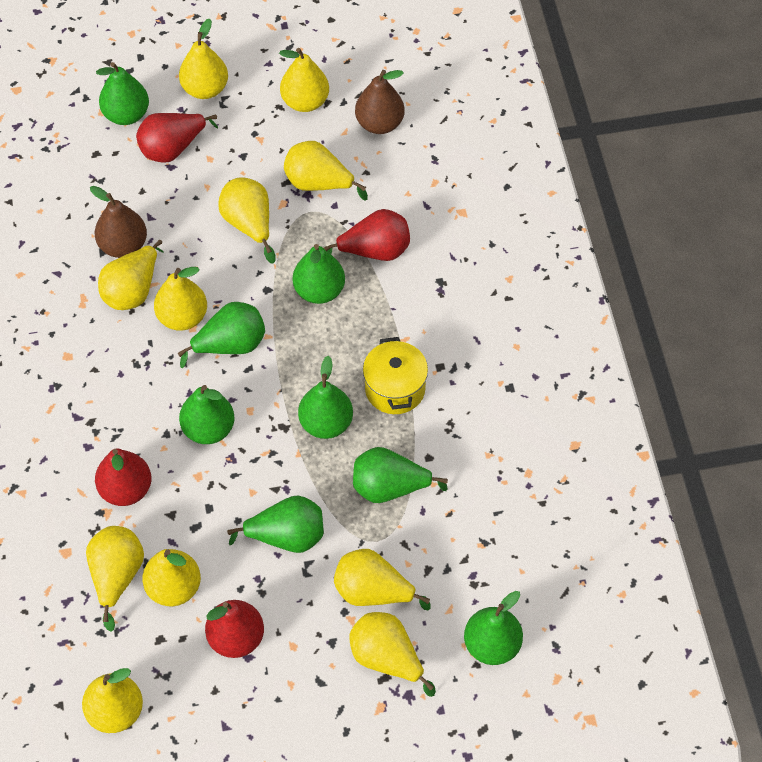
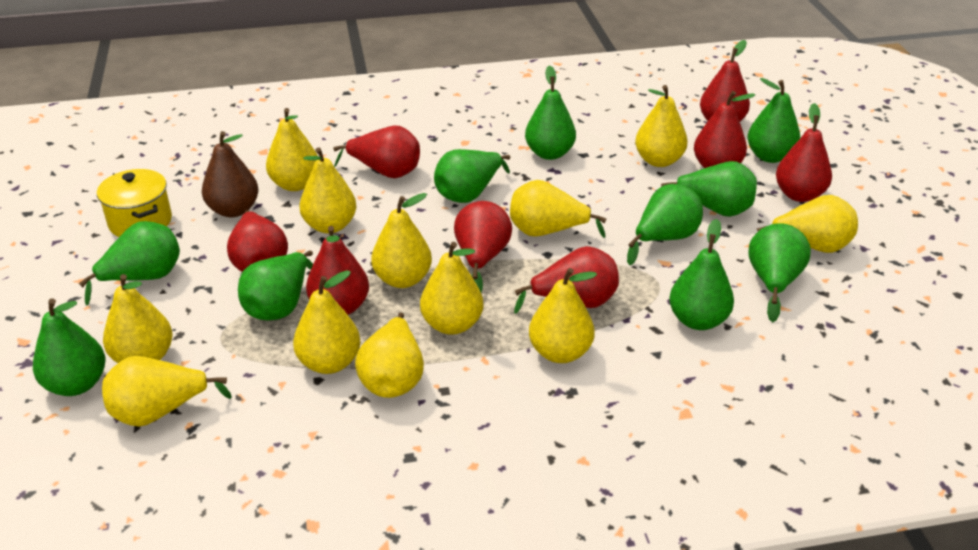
brown pear: 2 -> 1
green pear: 8 -> 10
red pear: 4 -> 8
yellow pear: 11 -> 12

